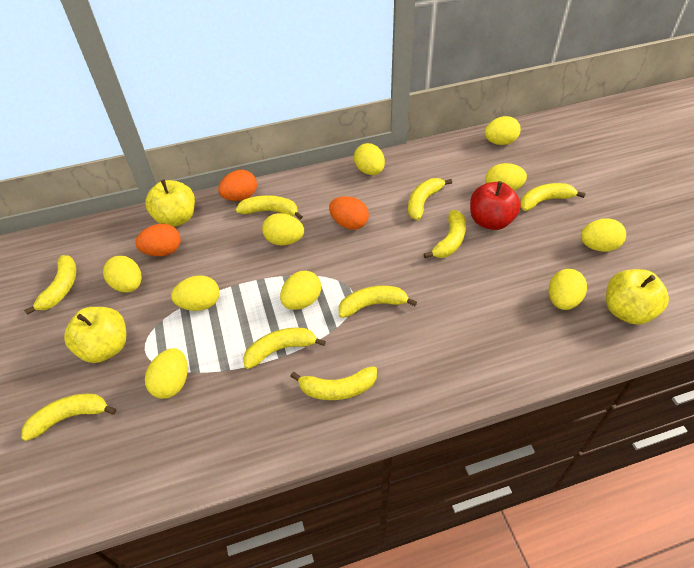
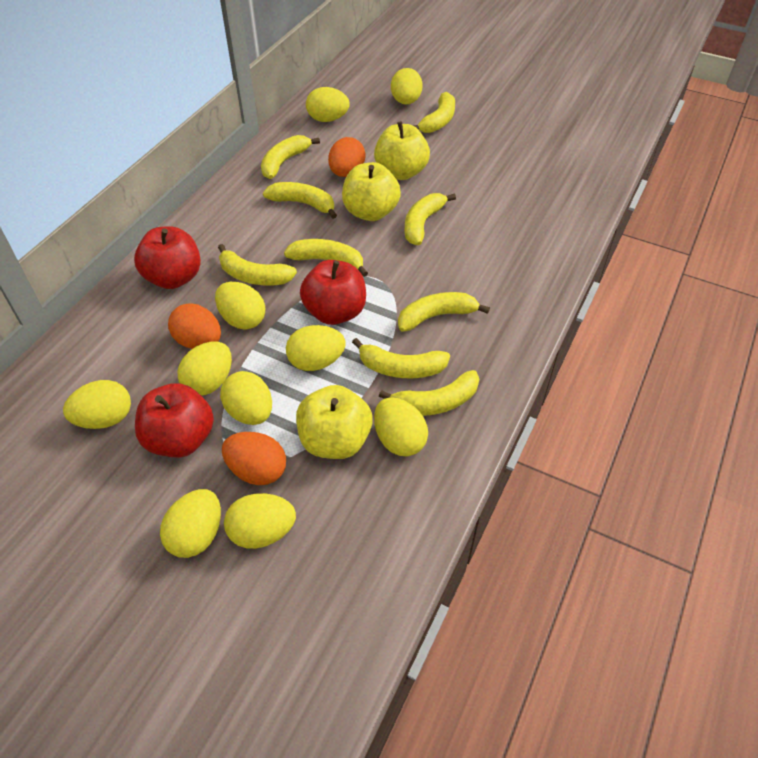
red apple: 1 -> 3

